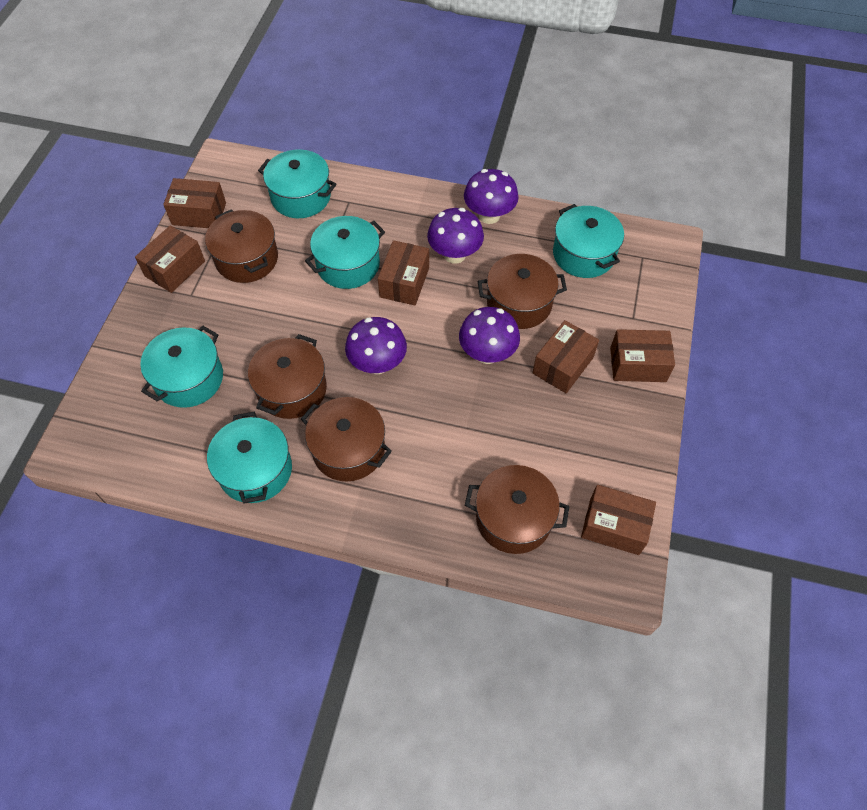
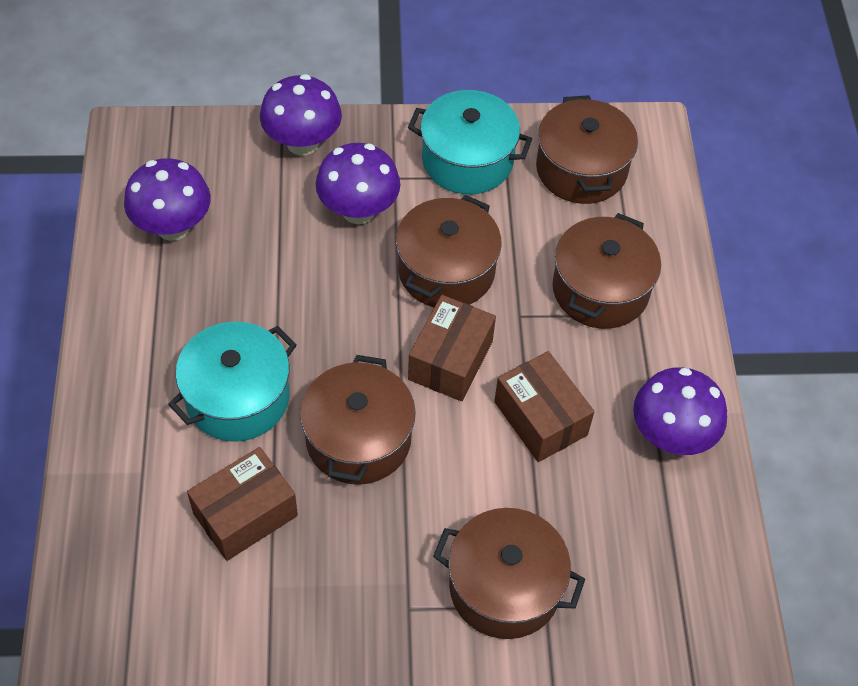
brown box: 6 -> 3
turquoise pot: 5 -> 2

